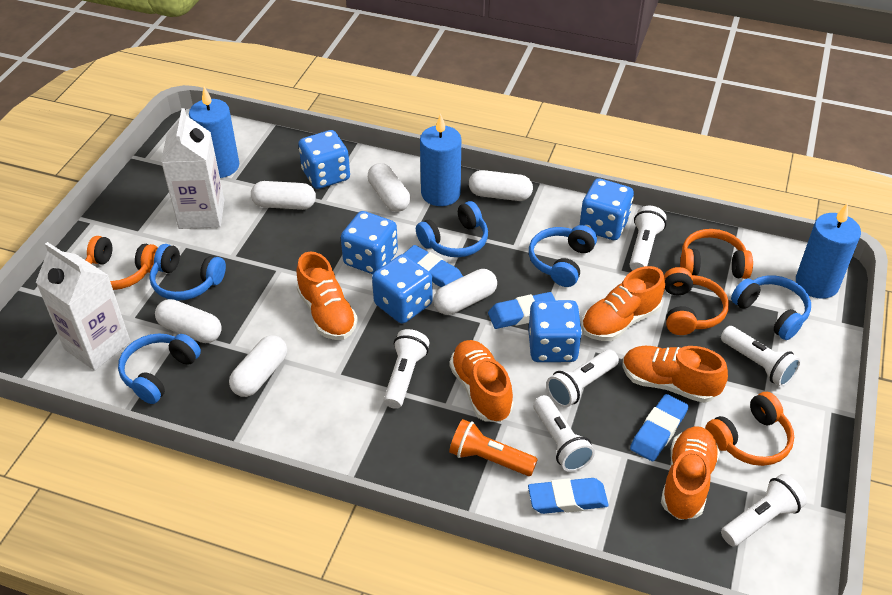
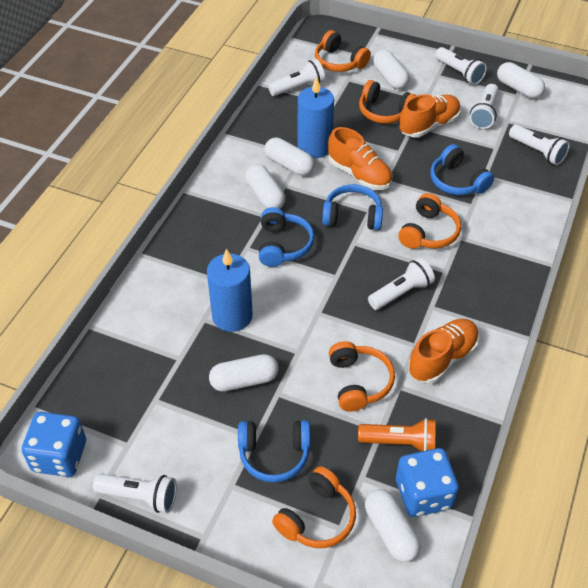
blue candle: 3 -> 2
blue dice: 5 -> 2
blue eraser: 4 -> 0
blue headphones: 5 -> 4
orange headphones: 4 -> 5
orange shoe: 5 -> 3
white carton: 2 -> 0

